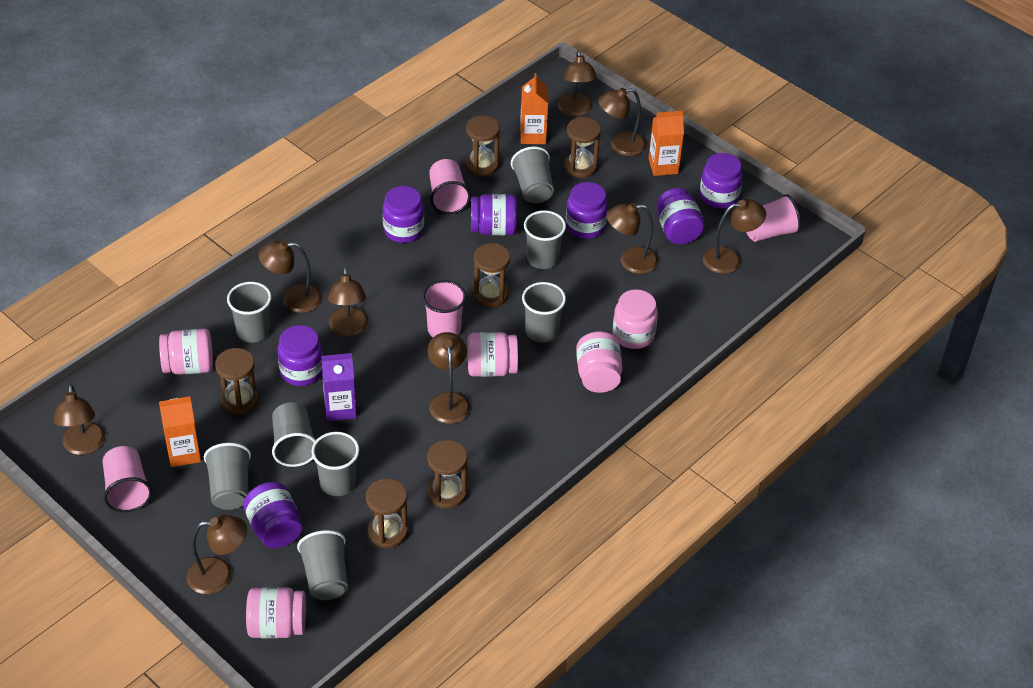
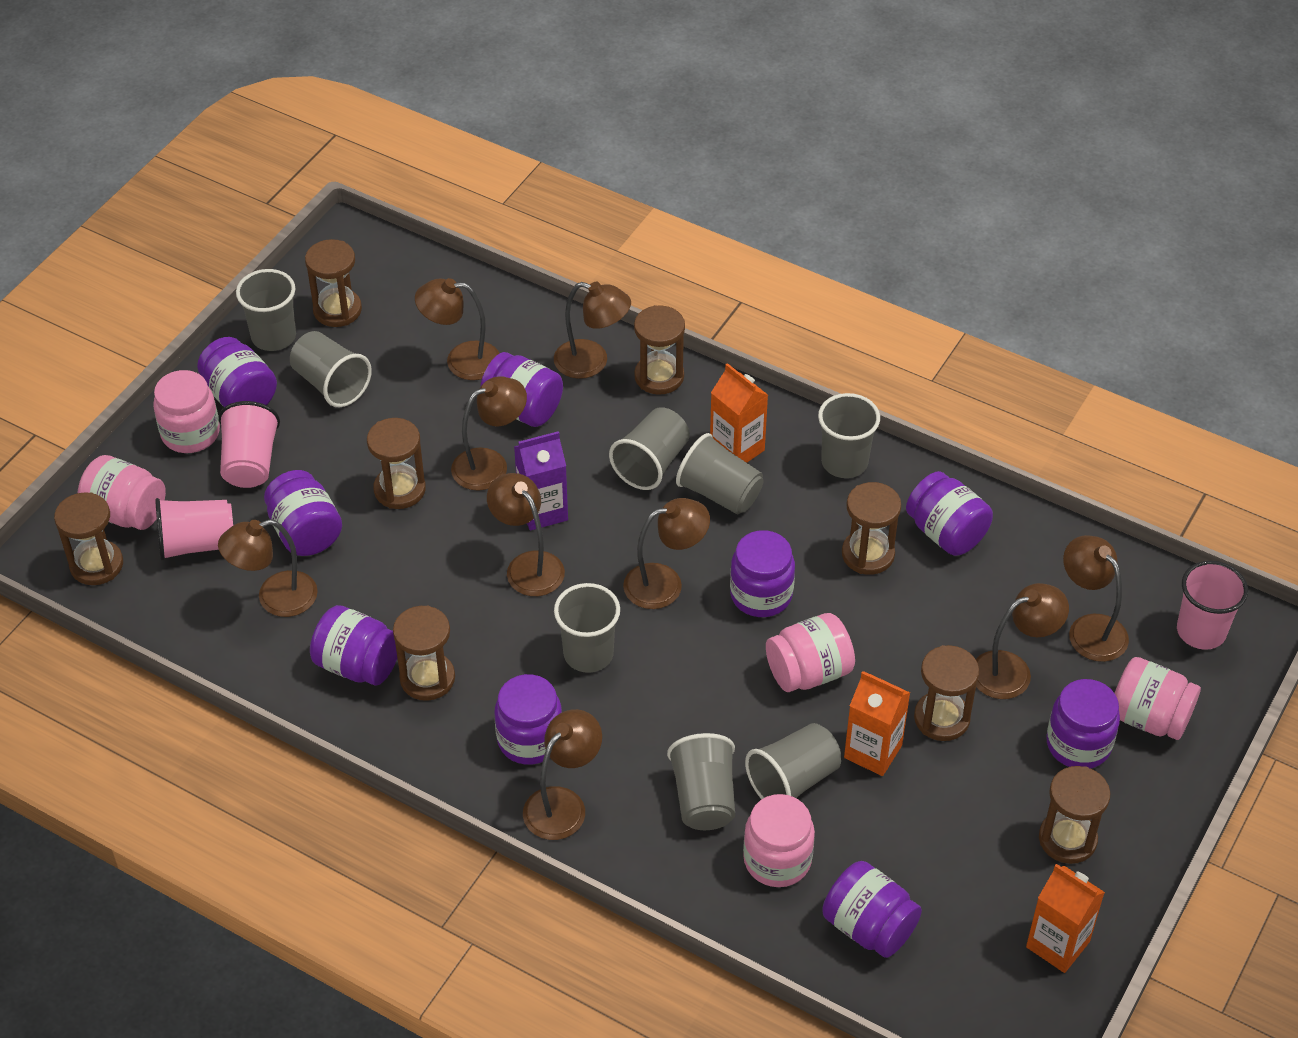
brown hourglass: 6 -> 8
pink cup: 4 -> 3
purple jar: 7 -> 9

